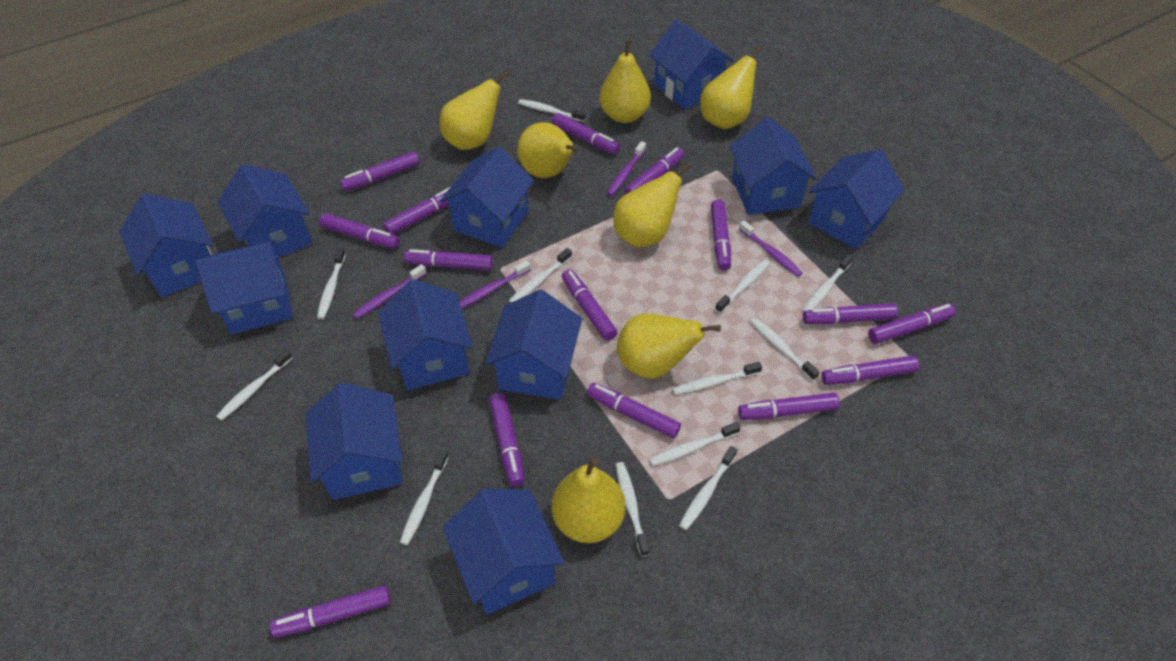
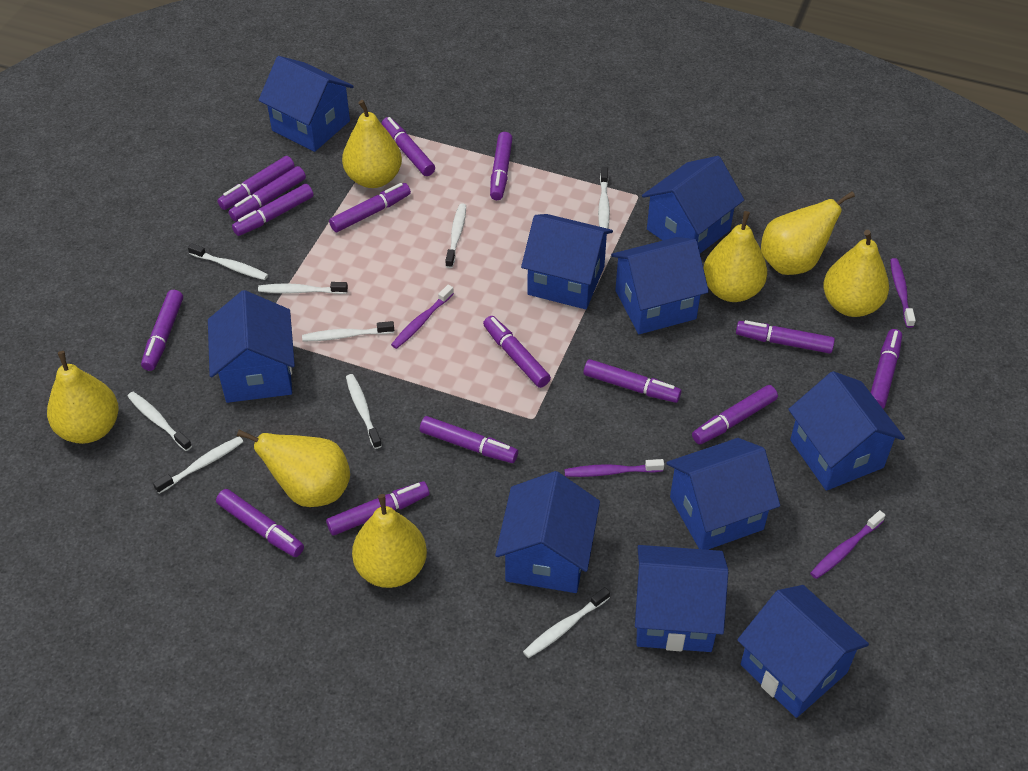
blue house: 11 -> 10
white toothbrush: 12 -> 9

